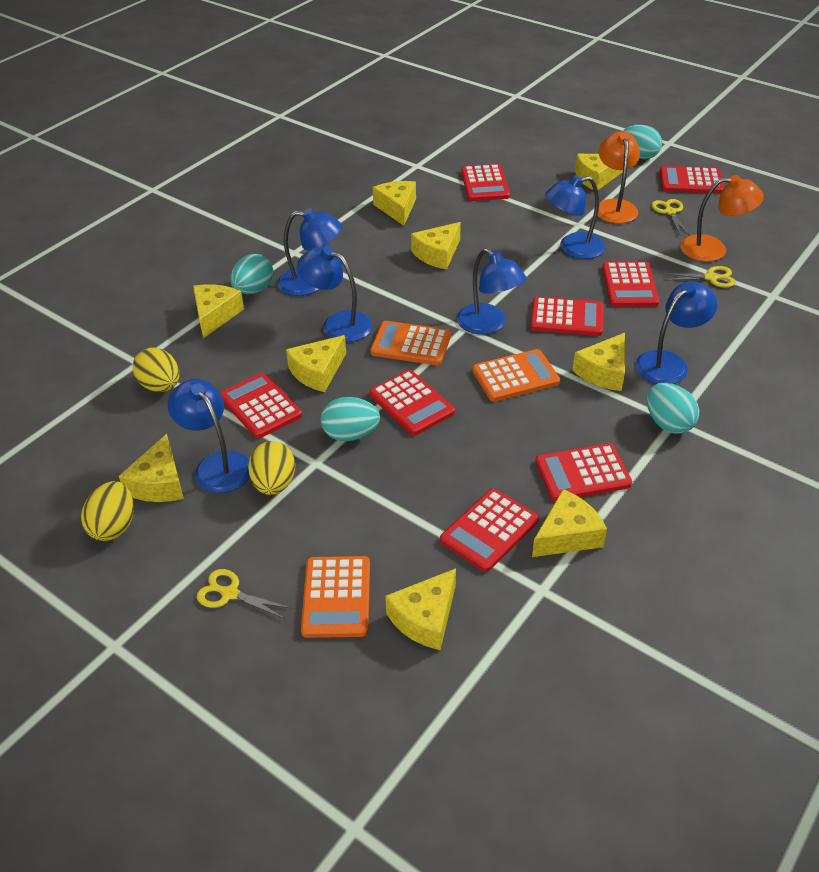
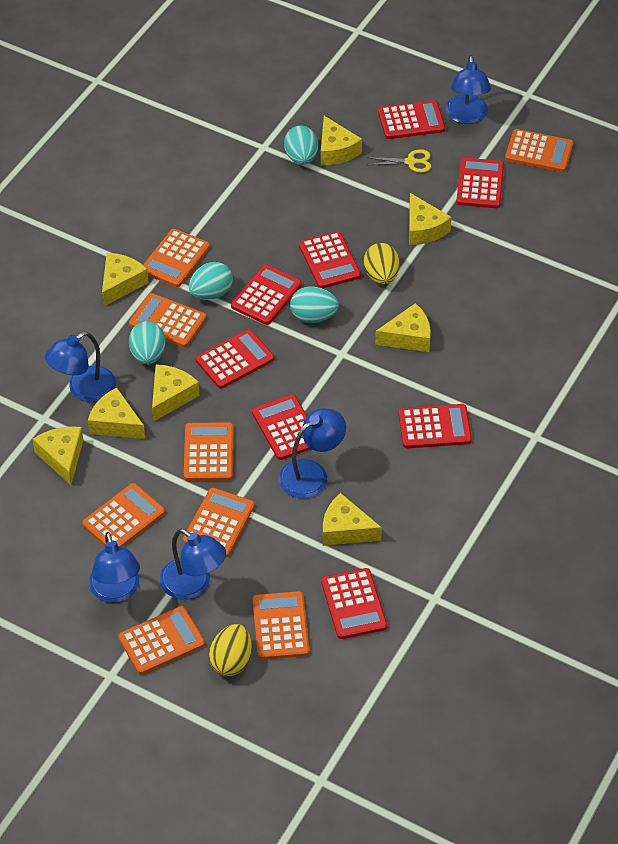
blue lamp: 6 -> 5
orange calculator: 3 -> 8
orange lamp: 2 -> 0
yellow cheese: 9 -> 8
yellow egg: 3 -> 2
yellow scissors: 3 -> 1

